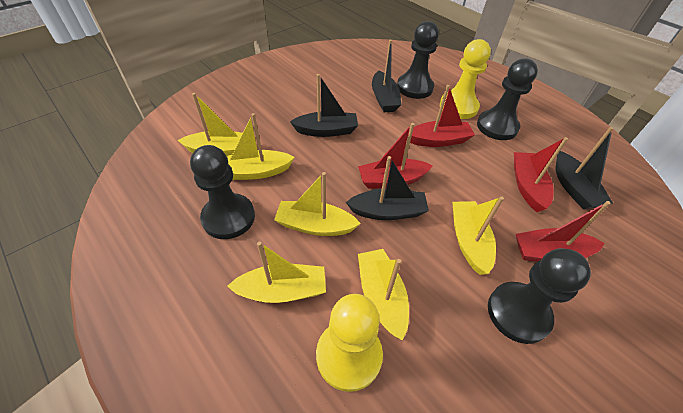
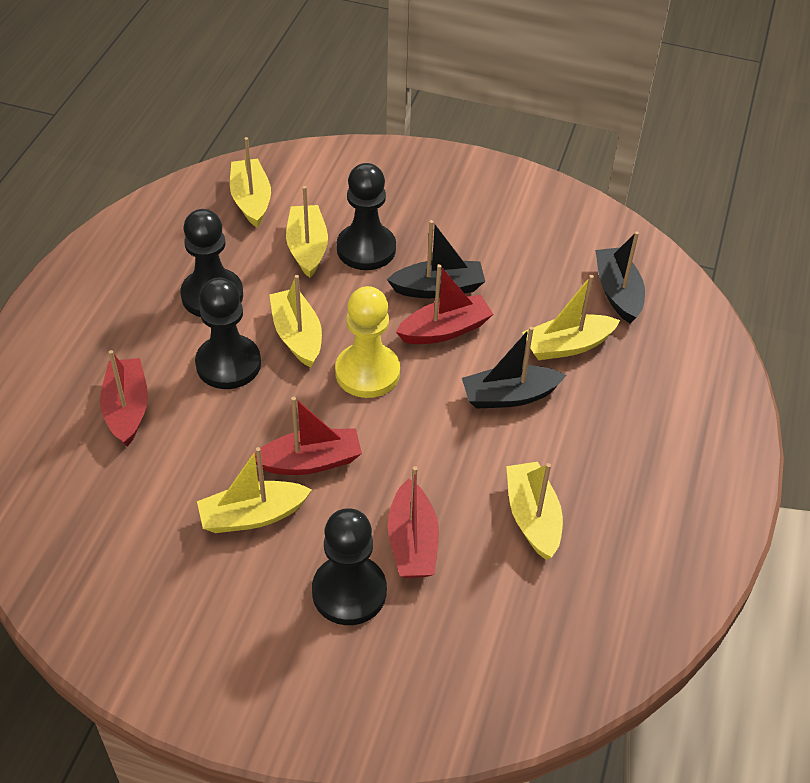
black boat: 4 -> 3
yellow pawn: 2 -> 1

